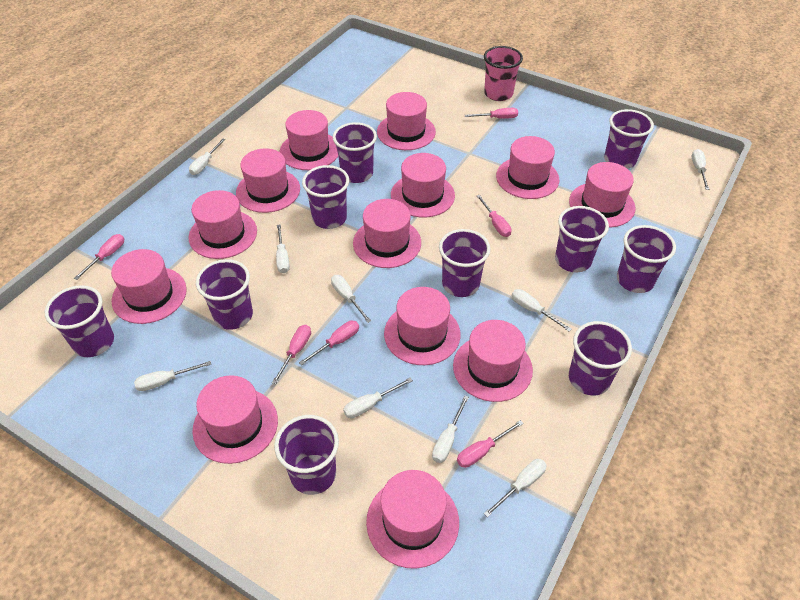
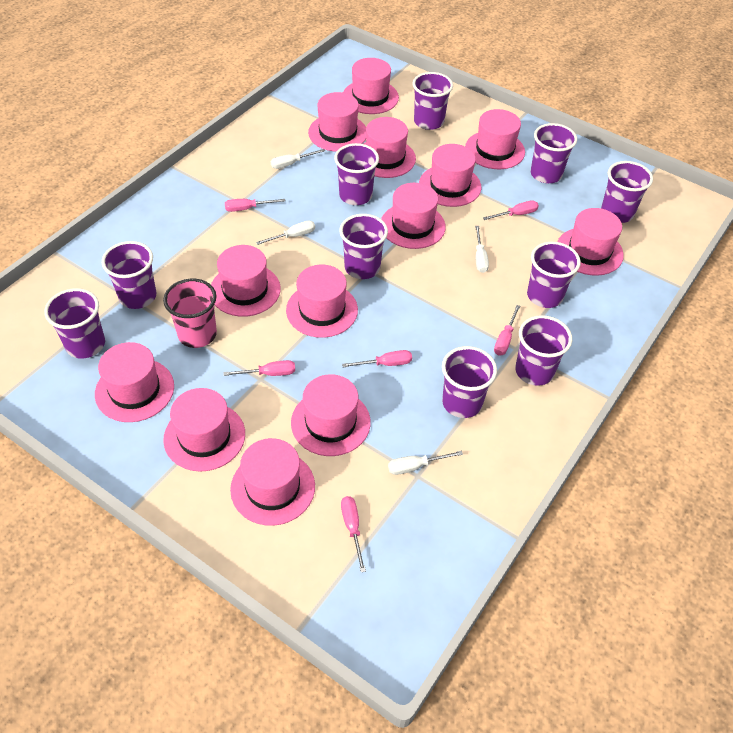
white screwdriver: 9 -> 4

